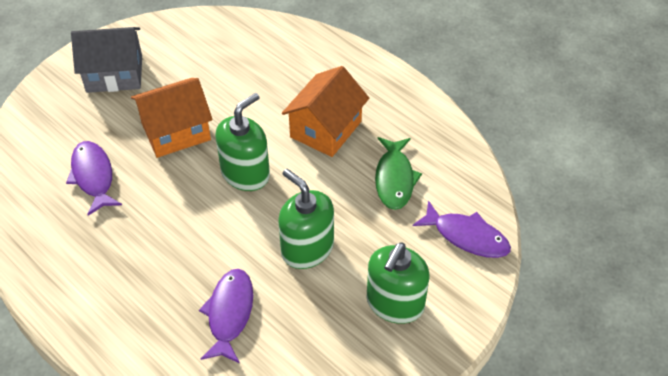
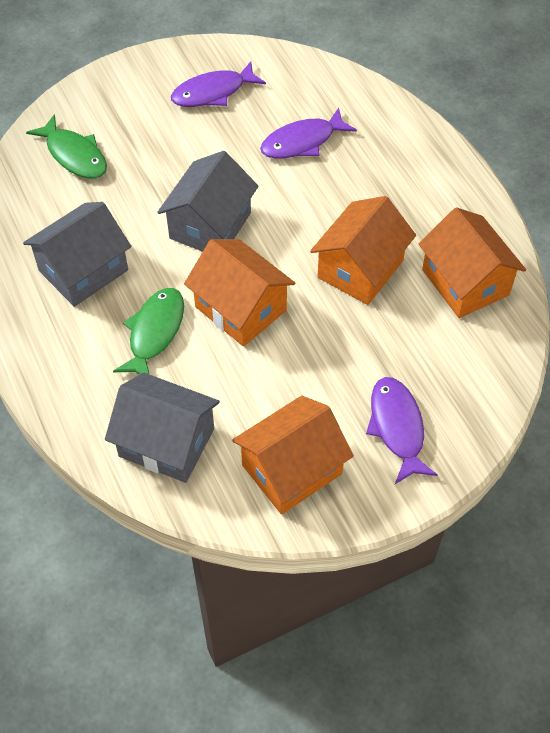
green fish: 1 -> 2
green soap dispenser: 3 -> 0
grey house: 1 -> 3
orange house: 2 -> 4

